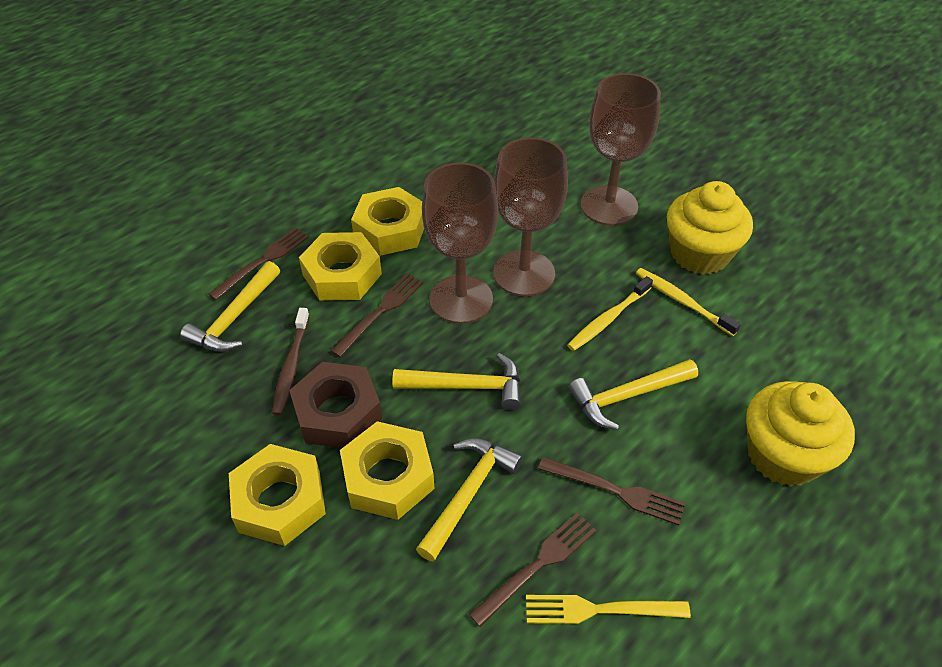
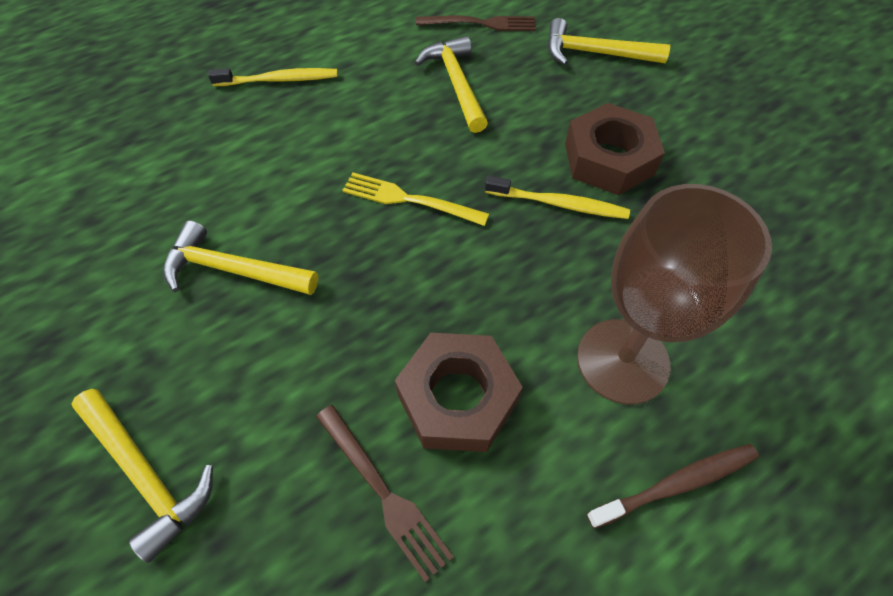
brown fork: 4 -> 2
brown goblet: 3 -> 1
brown nut: 1 -> 2
yellow cupcake: 2 -> 0
yellow nut: 4 -> 0

